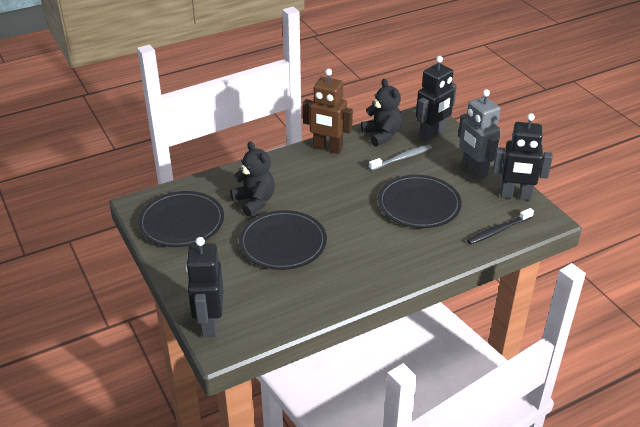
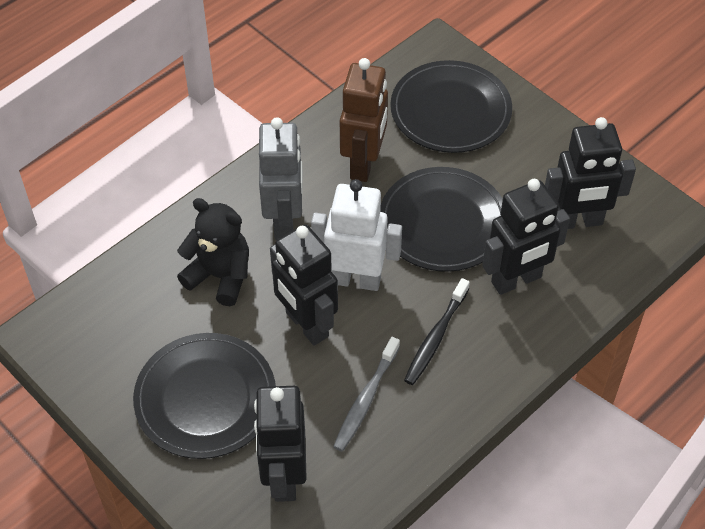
black robot: 3 -> 4
black teddy bear: 2 -> 1
white robot: 0 -> 1

